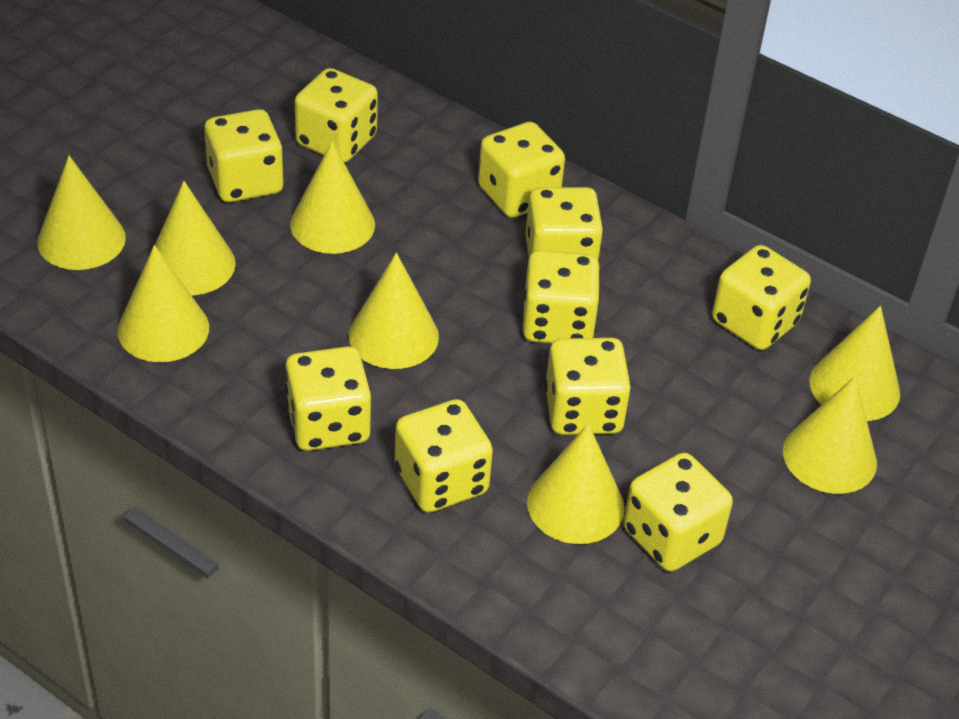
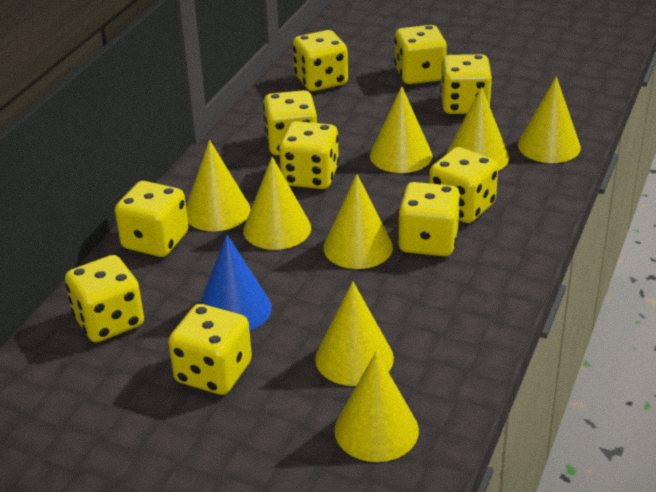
blue cone: 0 -> 1

